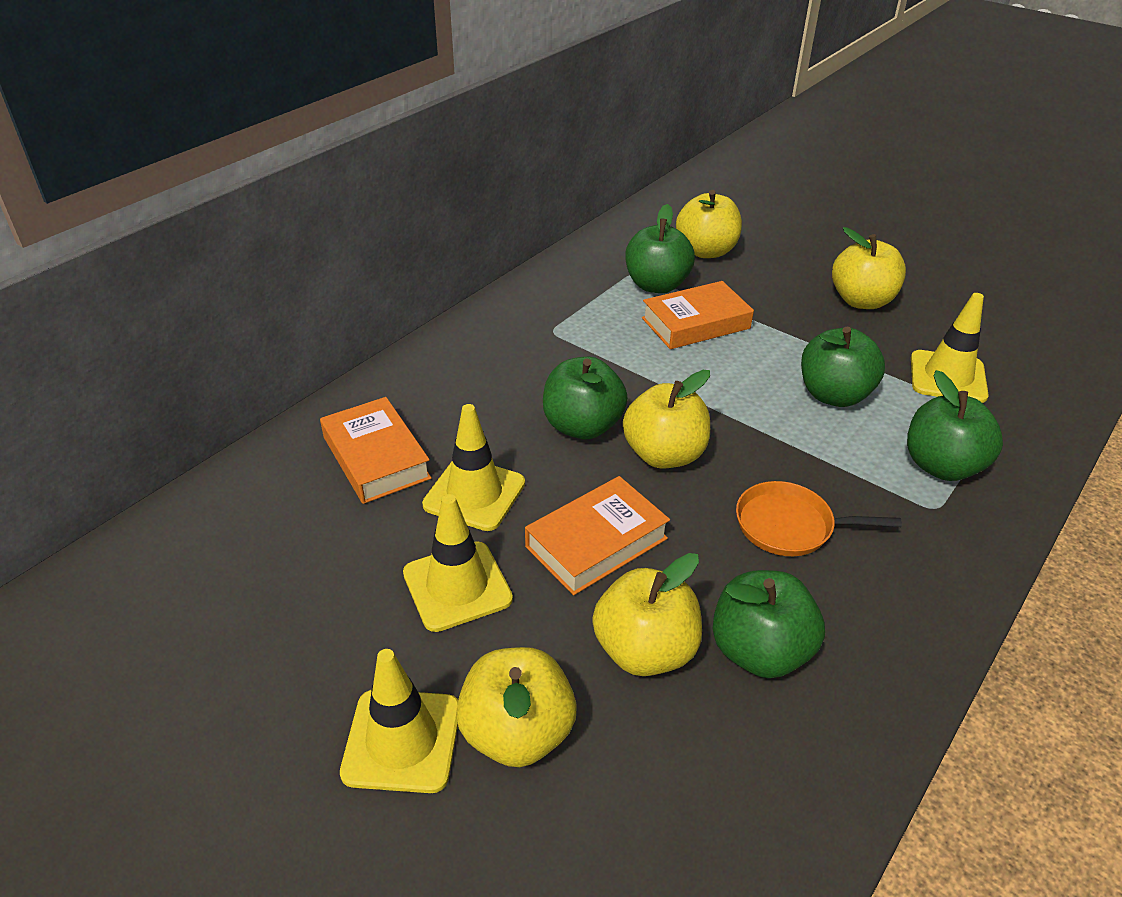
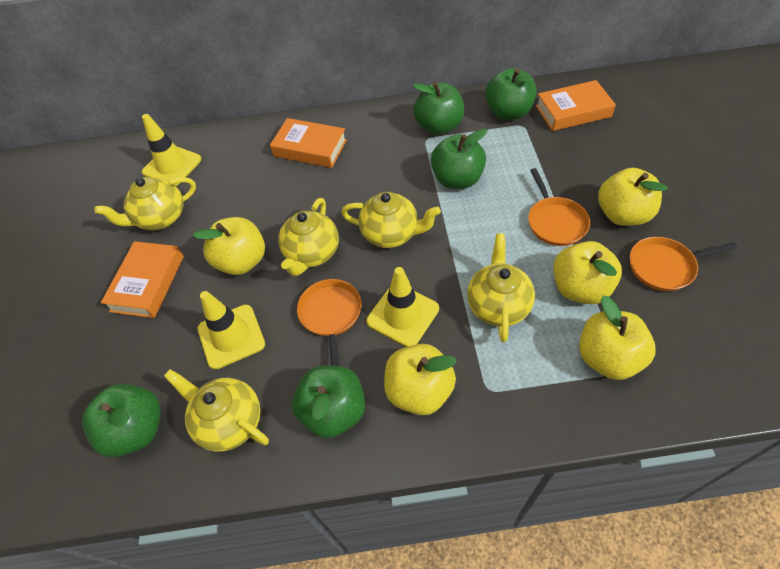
orange pan: 1 -> 3
yellow teapot: 0 -> 5
yellow traffic cone: 4 -> 3

